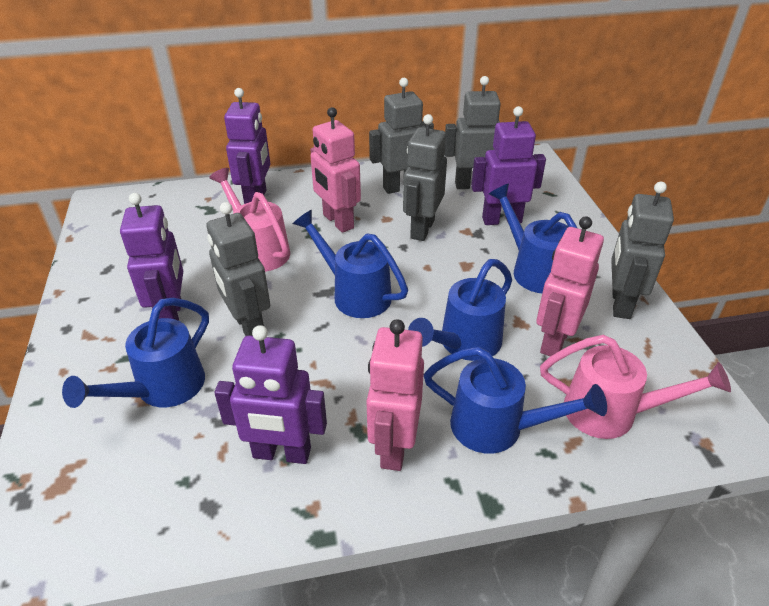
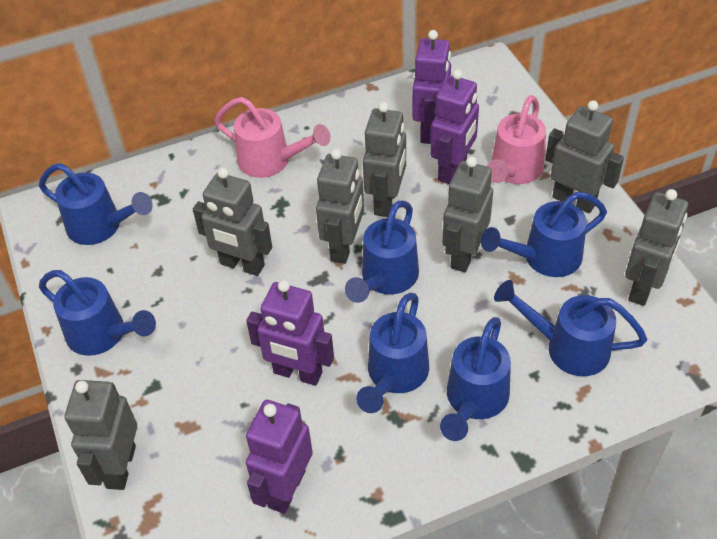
blue watering can: 5 -> 7
grey robot: 5 -> 7
pink robot: 3 -> 0

